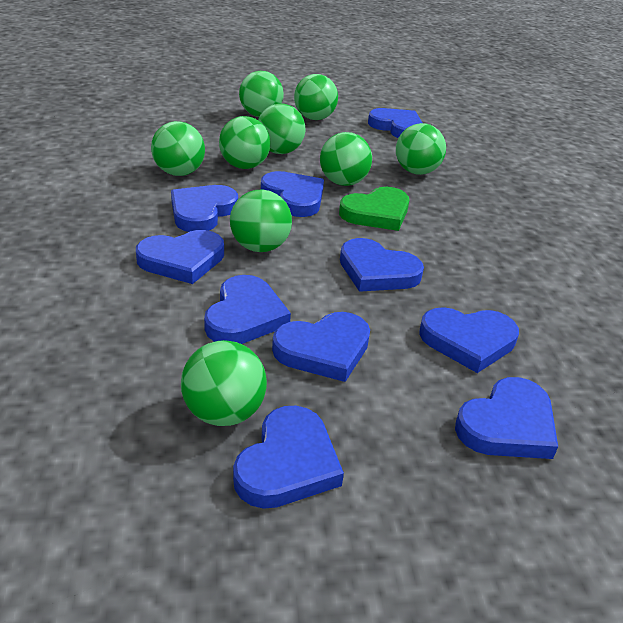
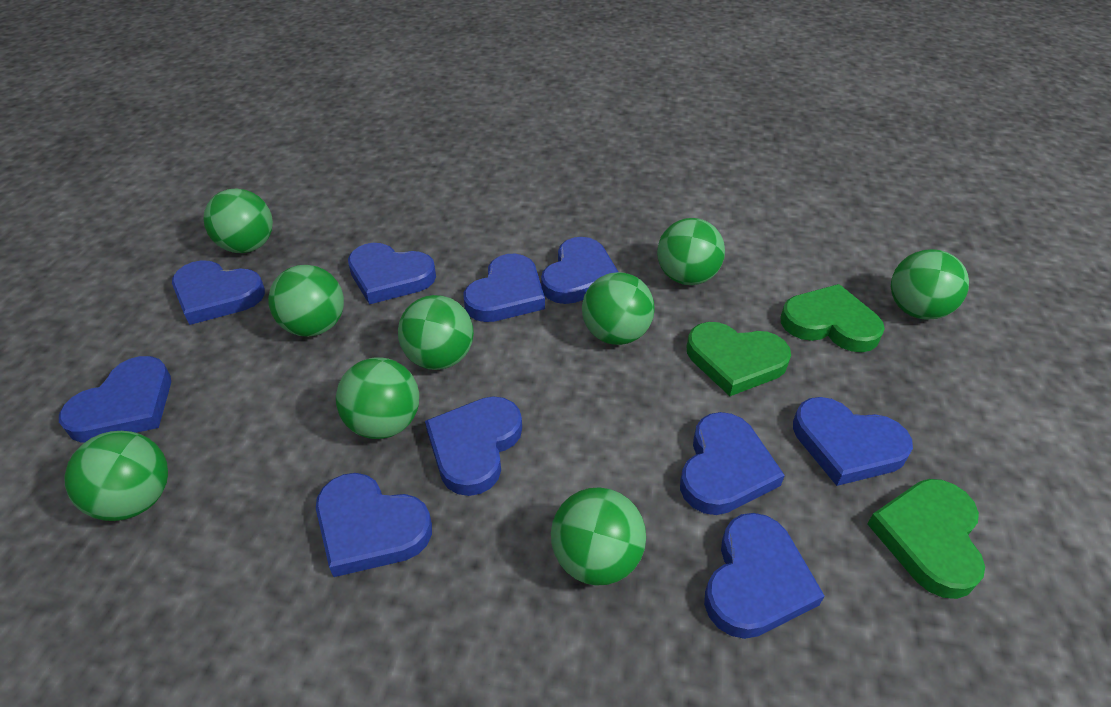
green heart: 1 -> 3

